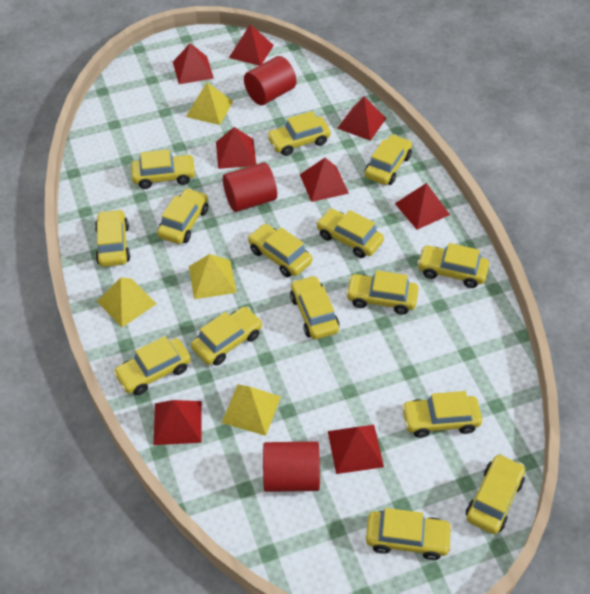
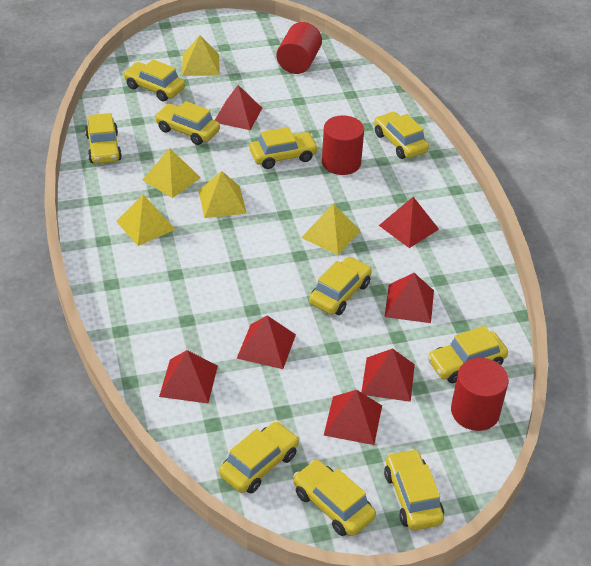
red pyramid: 8 -> 7
yellow car: 15 -> 10
yellow pyramid: 4 -> 5

